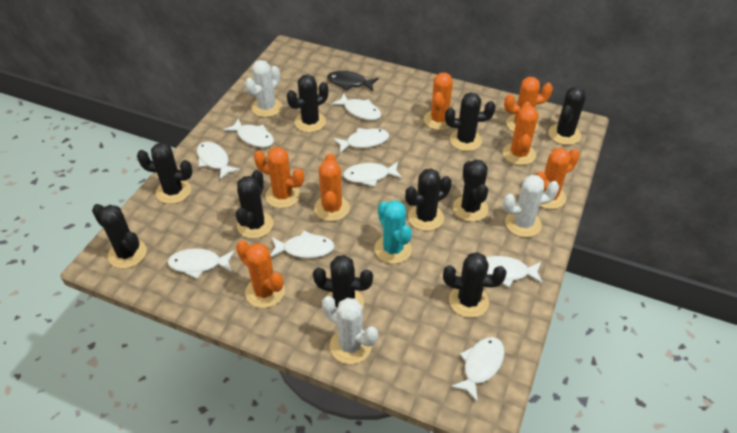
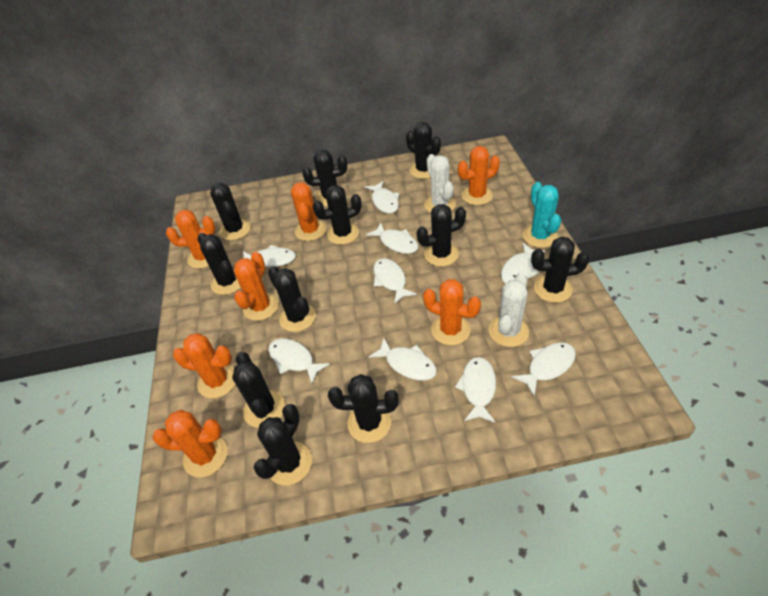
black cactus: 10 -> 11
black fish: 1 -> 0
white cactus: 3 -> 2

